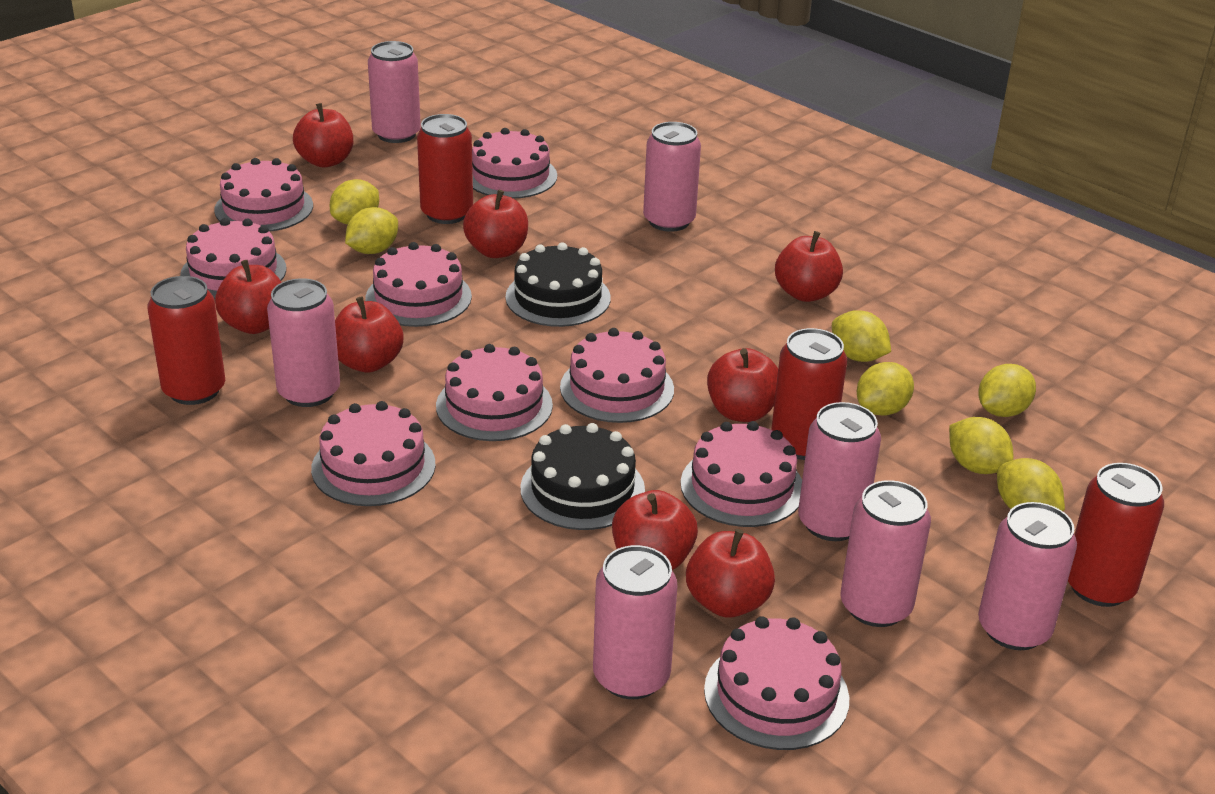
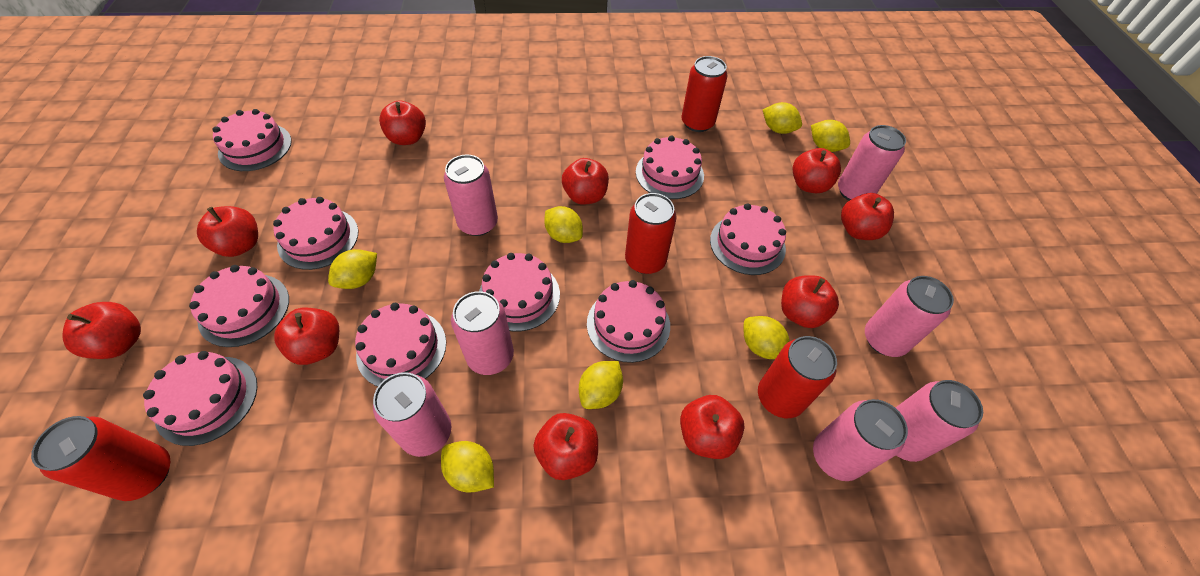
black cake: 2 -> 0
red apple: 8 -> 10

